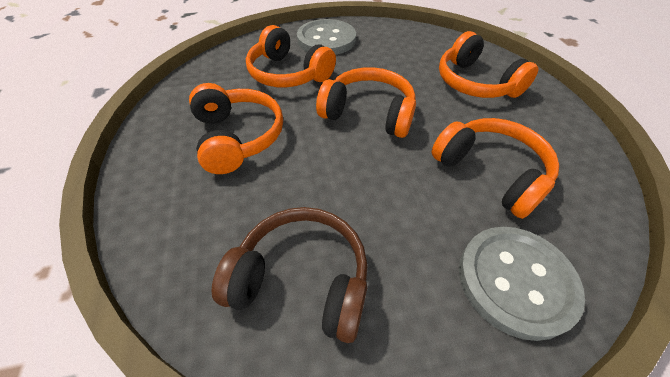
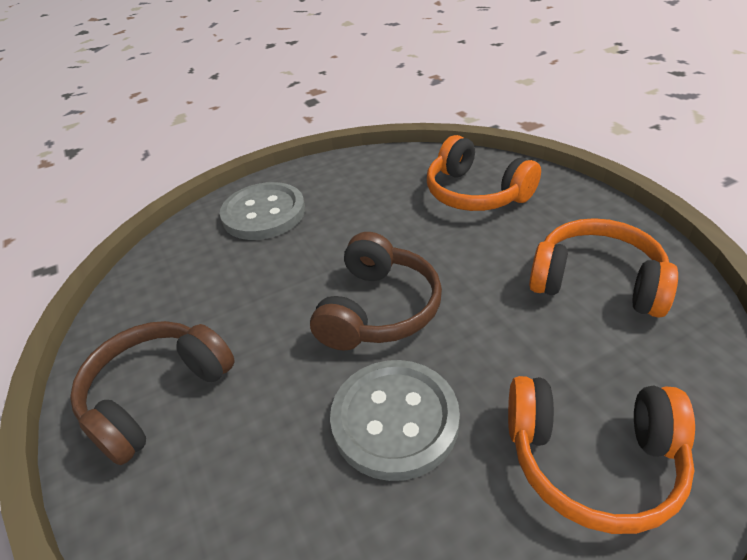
brown headphones: 1 -> 2
orange headphones: 5 -> 3

